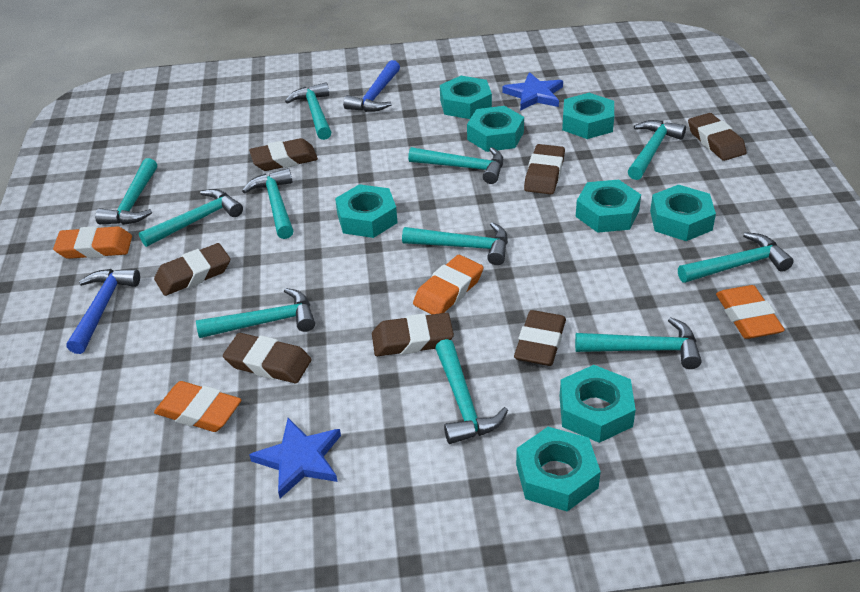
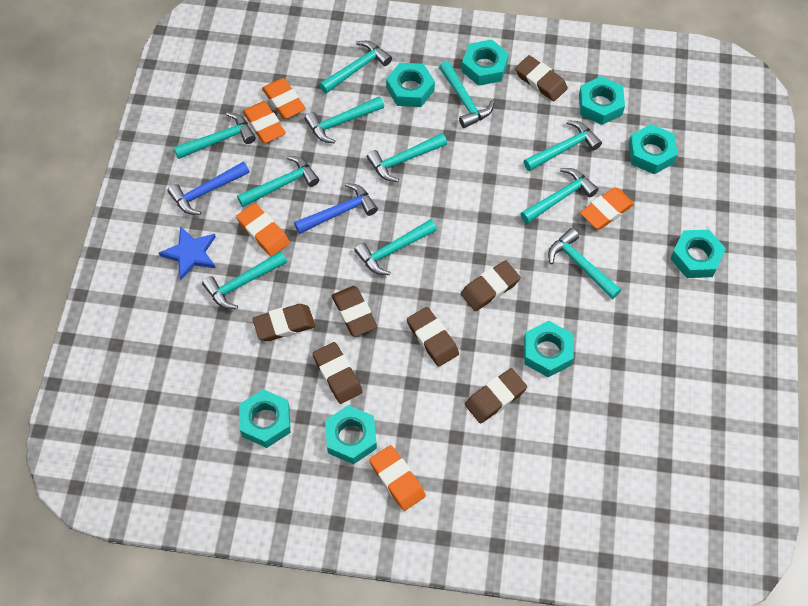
blue star: 2 -> 1
orange eraser: 4 -> 5

